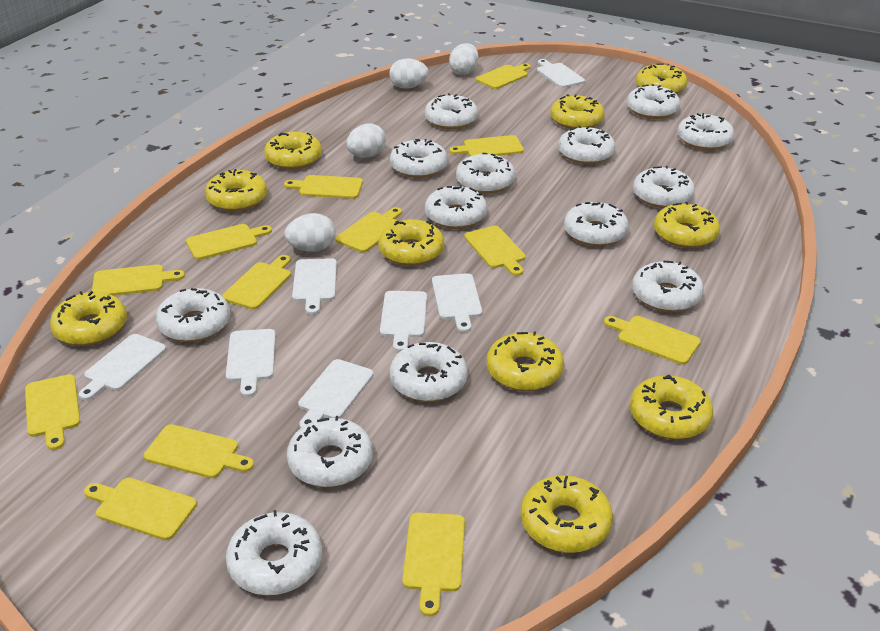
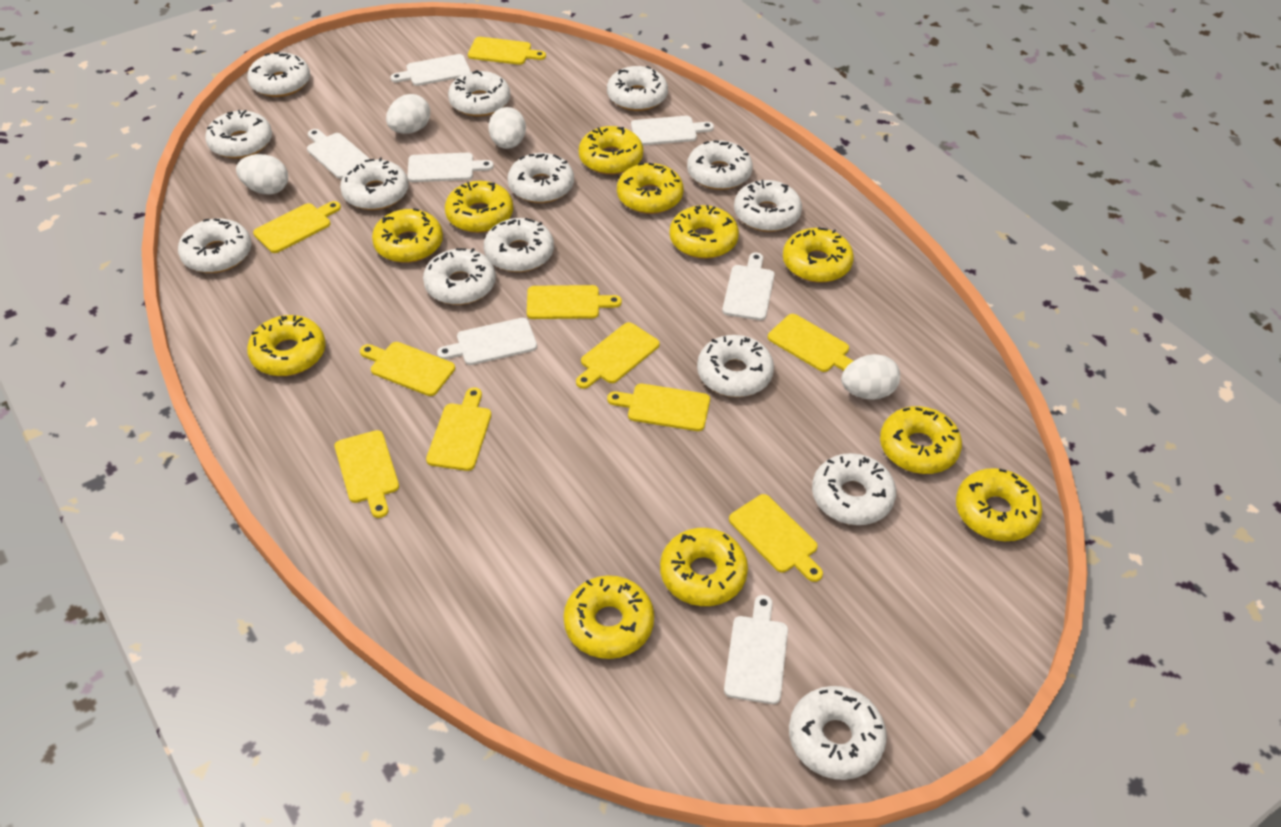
yellow cutting board: 13 -> 10
yellow donut: 10 -> 11

